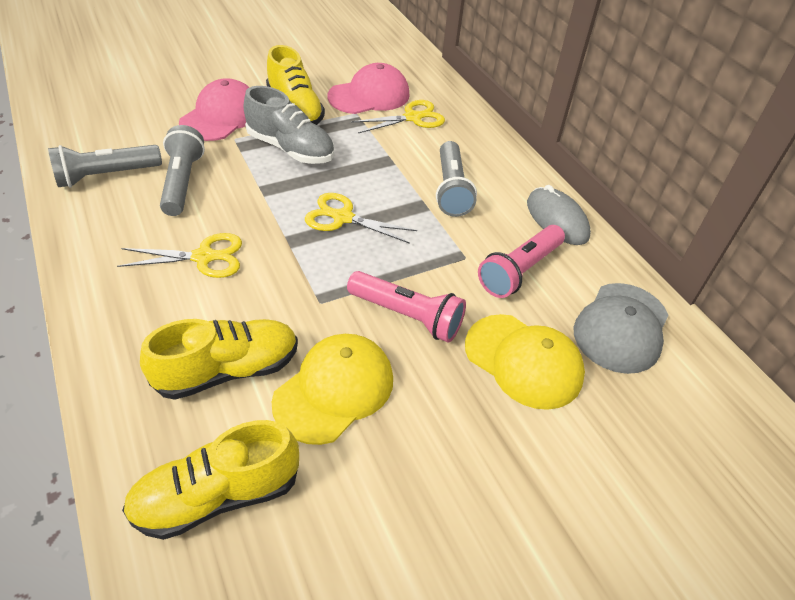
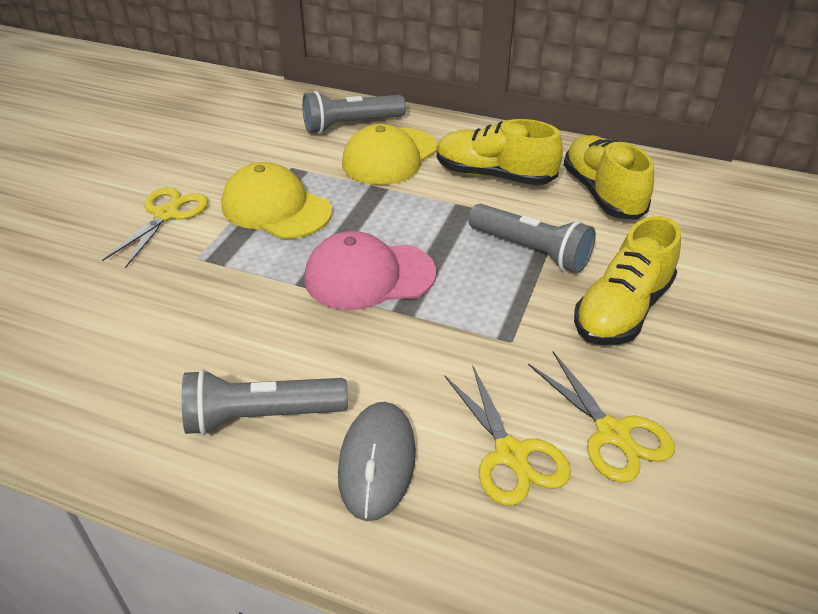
grey cap: 1 -> 0
grey shoe: 1 -> 0
pink cap: 2 -> 1
pink flashlight: 2 -> 0

